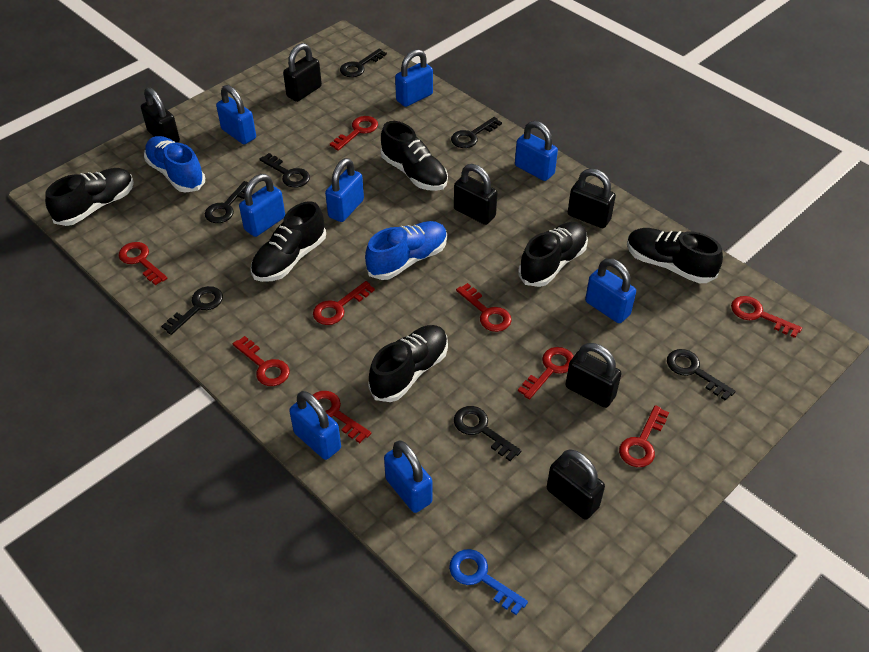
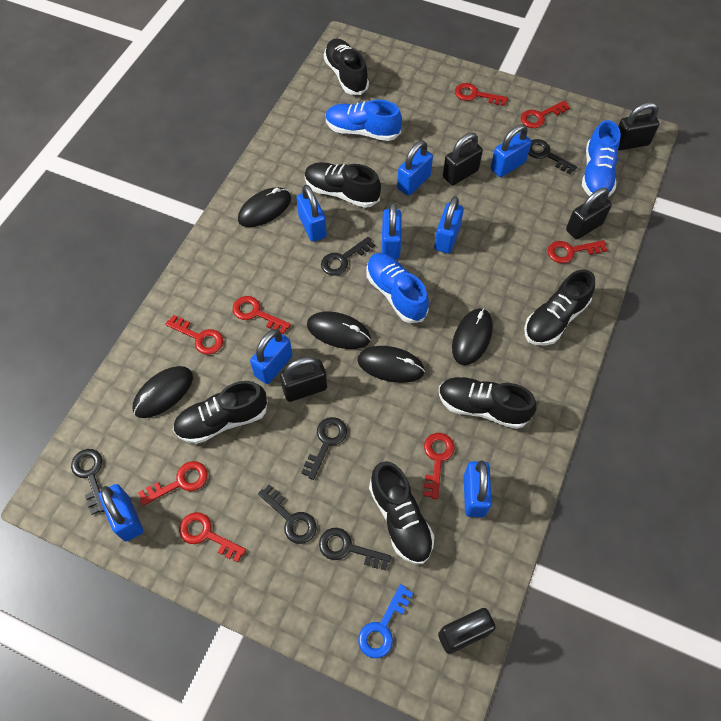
black key: 7 -> 6
black mouse: 0 -> 5
black padlock: 6 -> 5
blue shoe: 2 -> 3
red key: 9 -> 8

